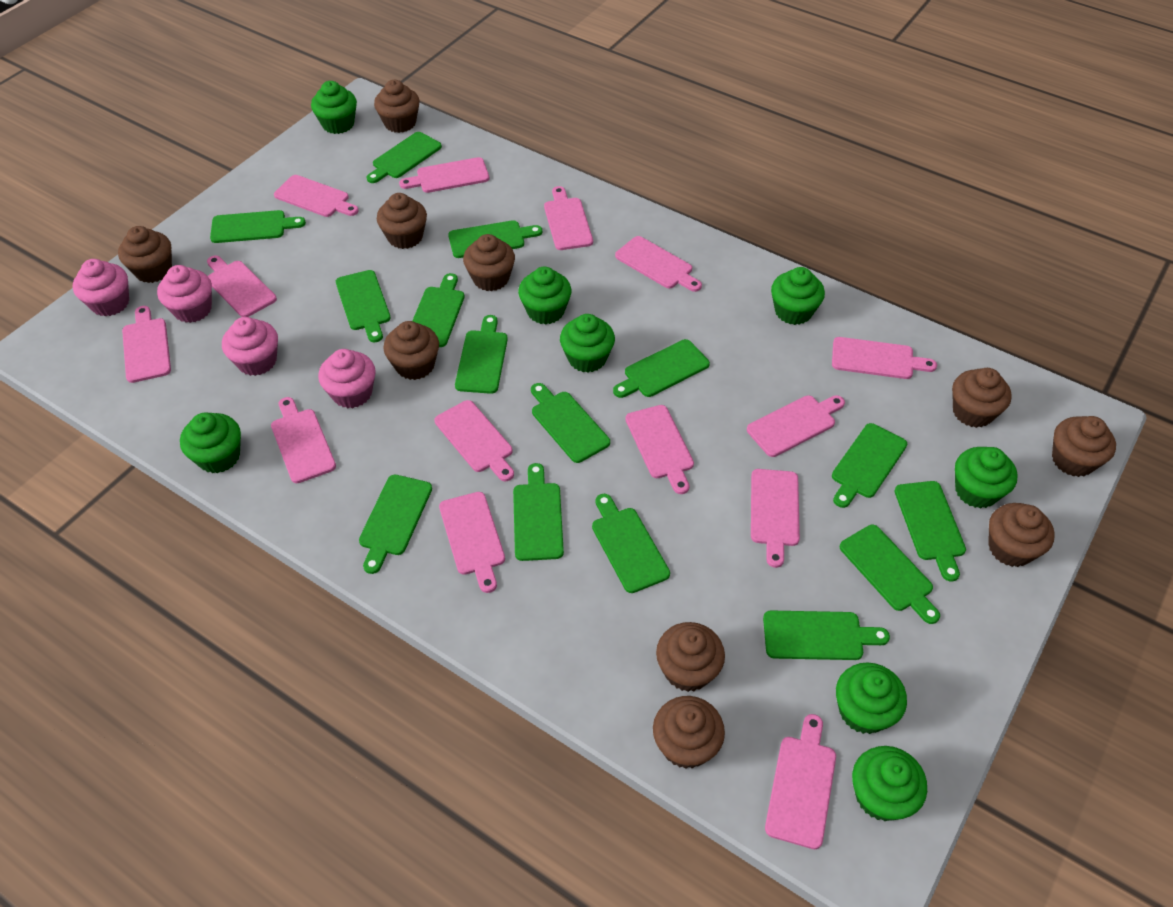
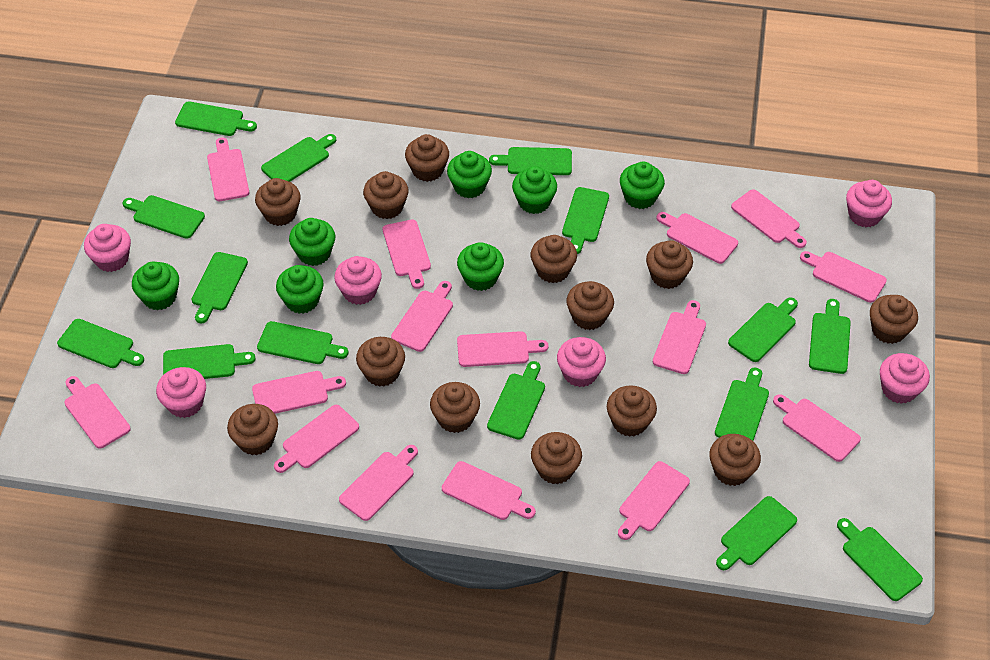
brown cupcake: 10 -> 13
green cupcake: 8 -> 7
pink cupcake: 4 -> 6
pink cutting board: 14 -> 15

